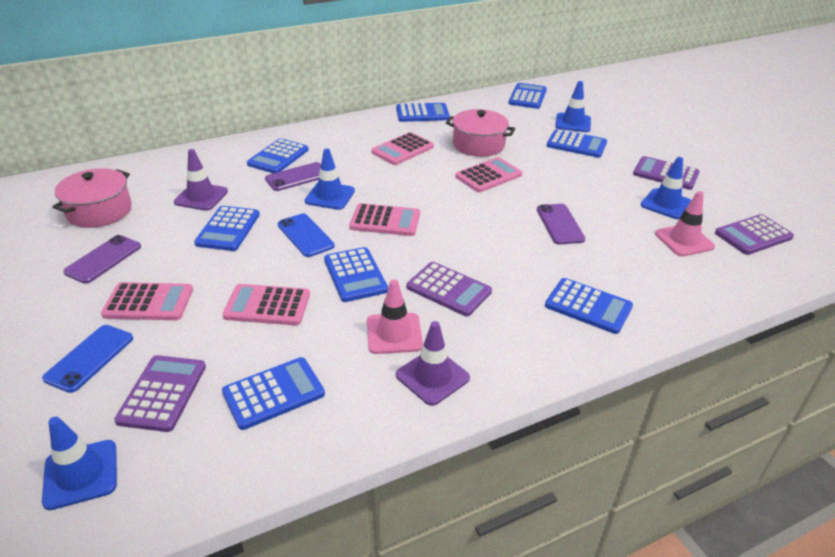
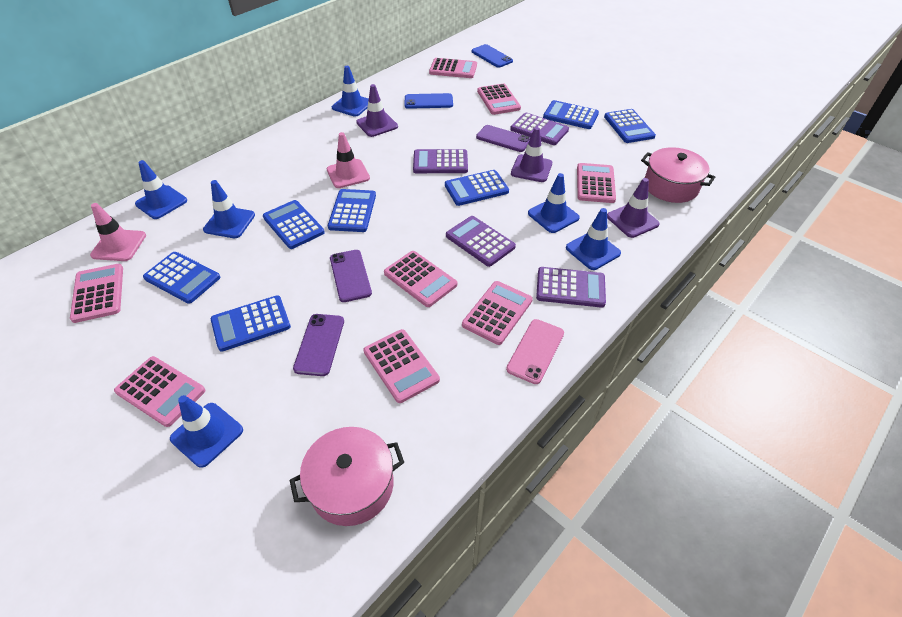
blue calculator: 8 -> 7
blue traffic cone: 4 -> 6
pink calculator: 5 -> 8
pink phone: 0 -> 1
purple traffic cone: 2 -> 3

